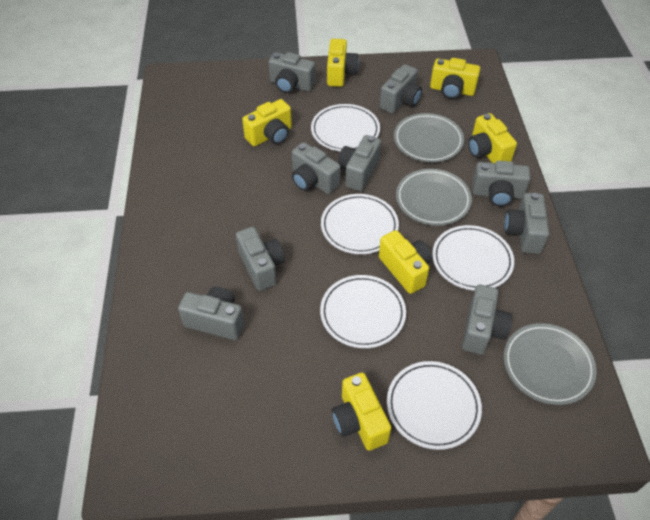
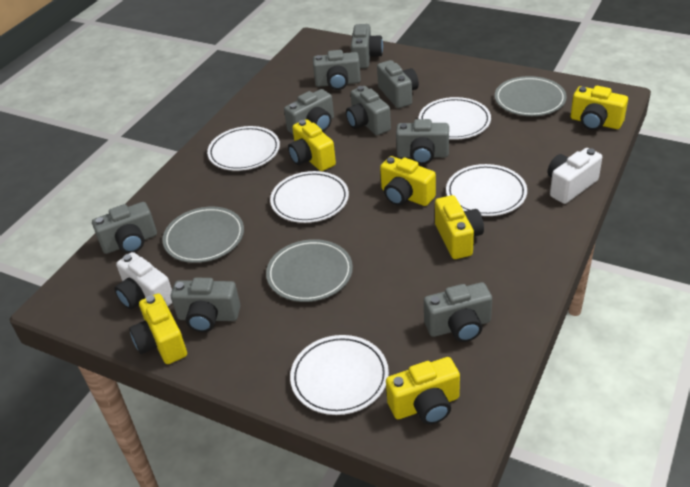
white camera: 0 -> 2

